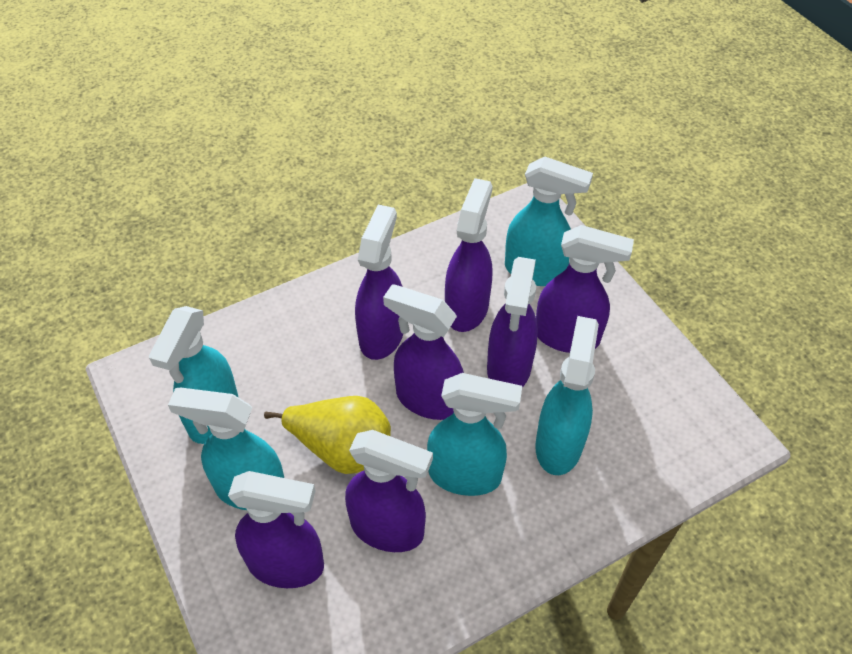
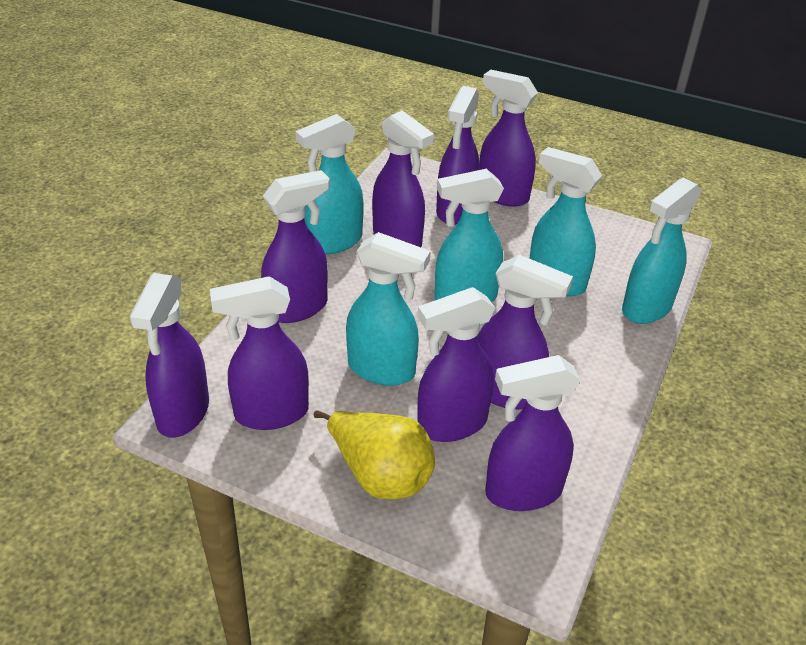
purple spray bottle: 7 -> 9

